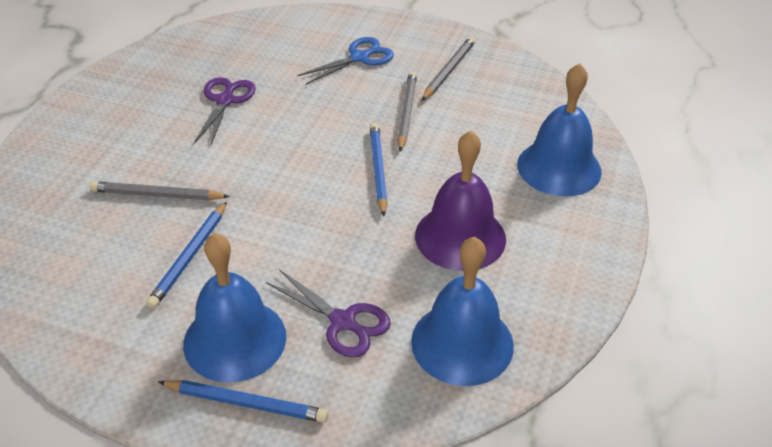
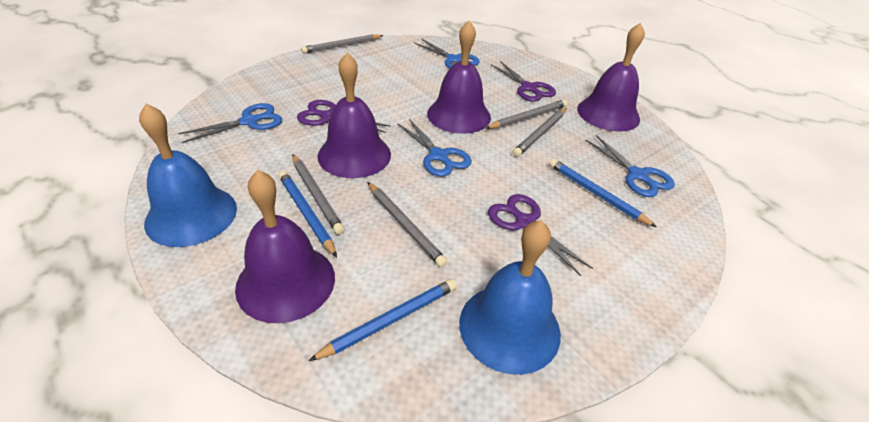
blue bell: 3 -> 2
blue scissors: 1 -> 4
grey pencil: 3 -> 5
purple bell: 1 -> 4
purple scissors: 2 -> 3

